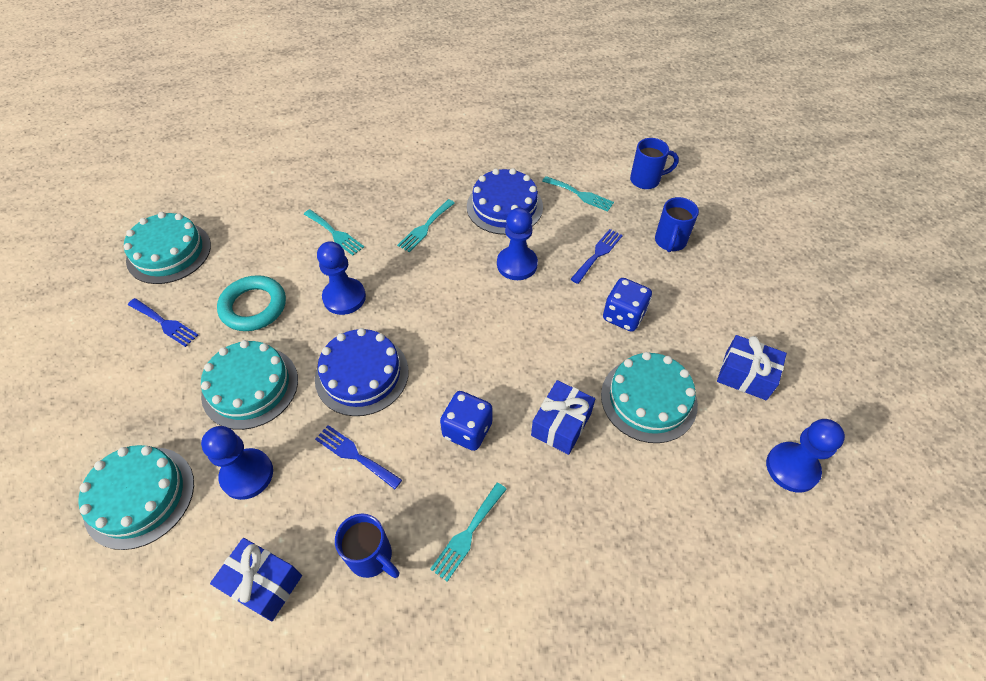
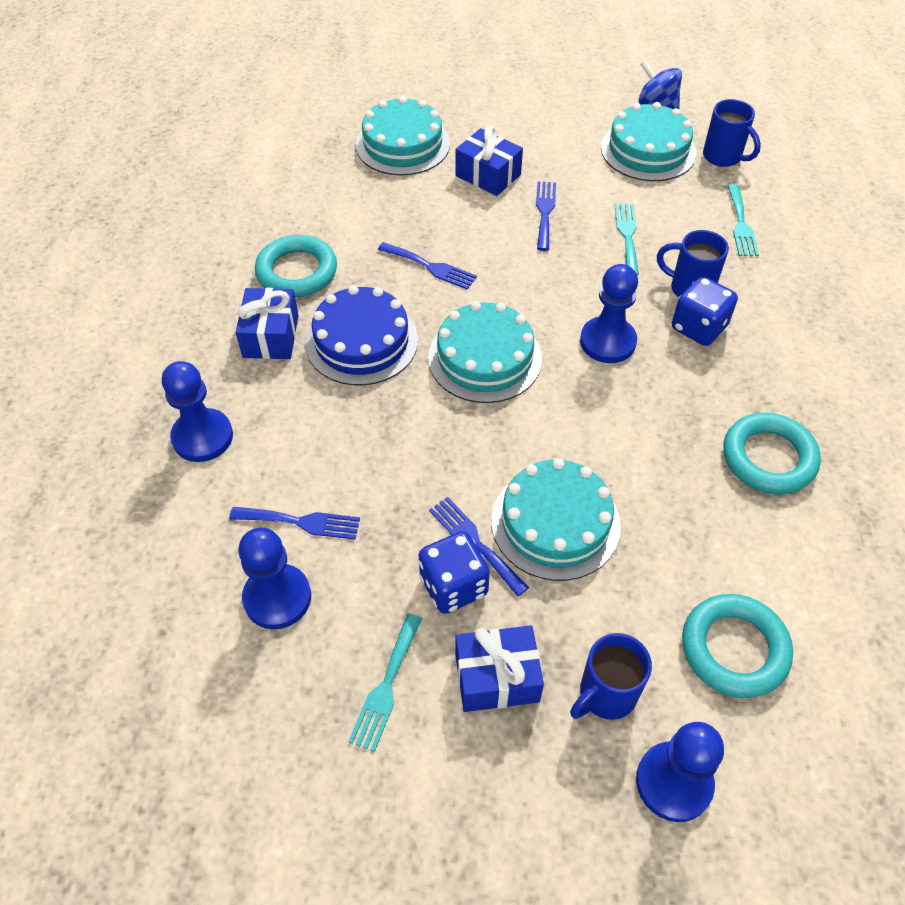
blue cake: 2 -> 1
blue fork: 3 -> 4
blue spinning top: 0 -> 1
turquoise fork: 4 -> 3
turquoise ring: 1 -> 3

